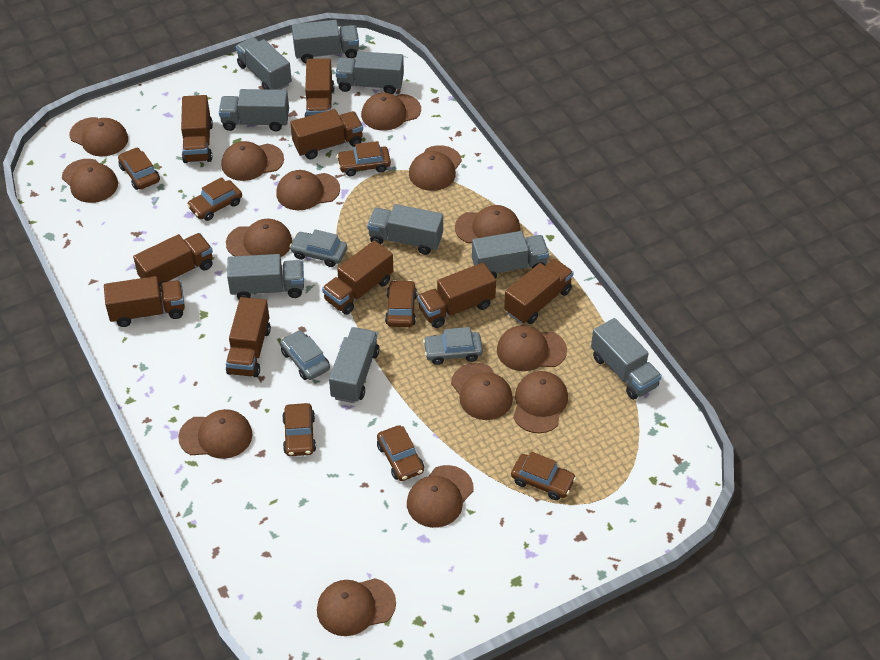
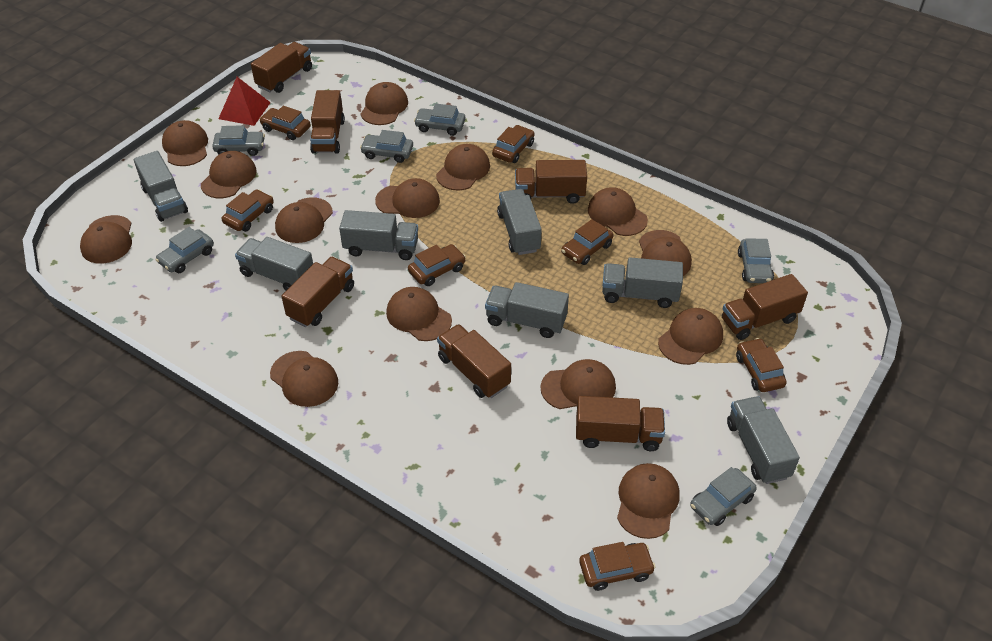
brown truck: 9 -> 7
grey car: 3 -> 6
grey truck: 9 -> 7
red pyramid: 0 -> 1

